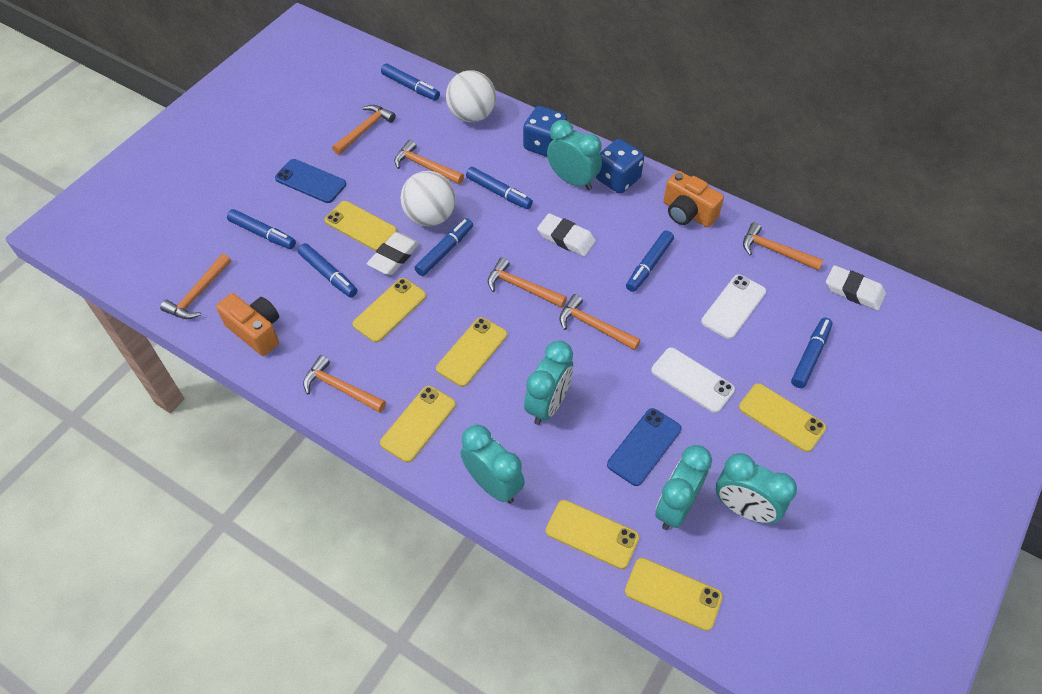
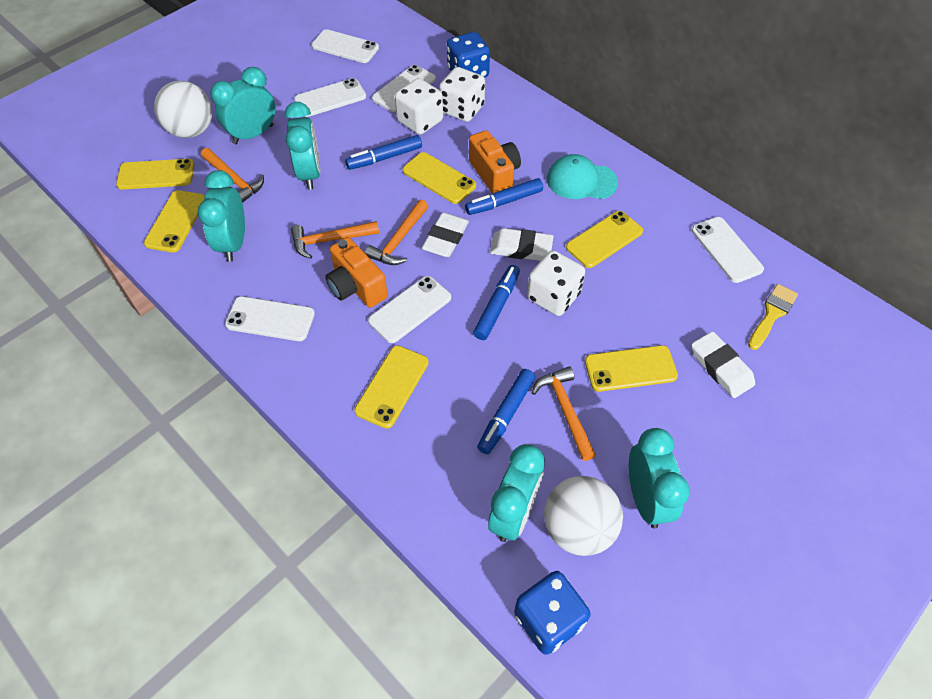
blue marker: 7 -> 4
blue phone: 2 -> 0
orange hammer: 7 -> 4
turquoise cap: 0 -> 1
white dice: 0 -> 3
white phone: 2 -> 6
yellow brush: 0 -> 1
yellow phone: 7 -> 6

